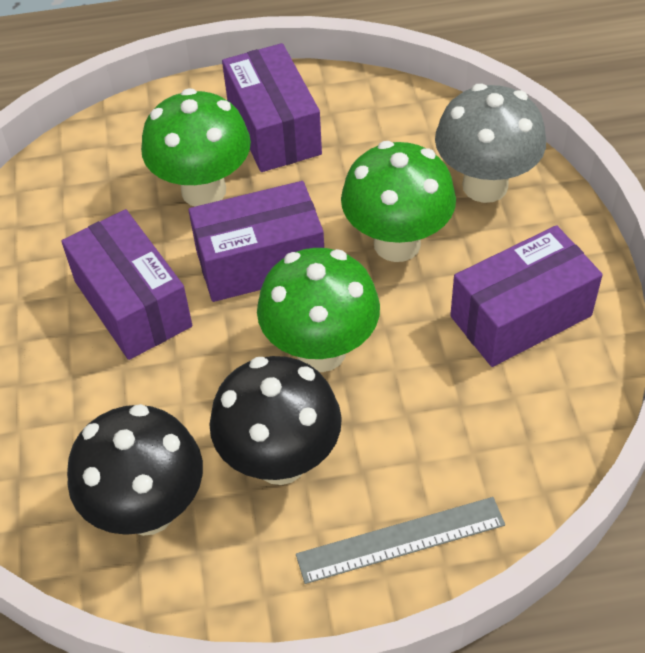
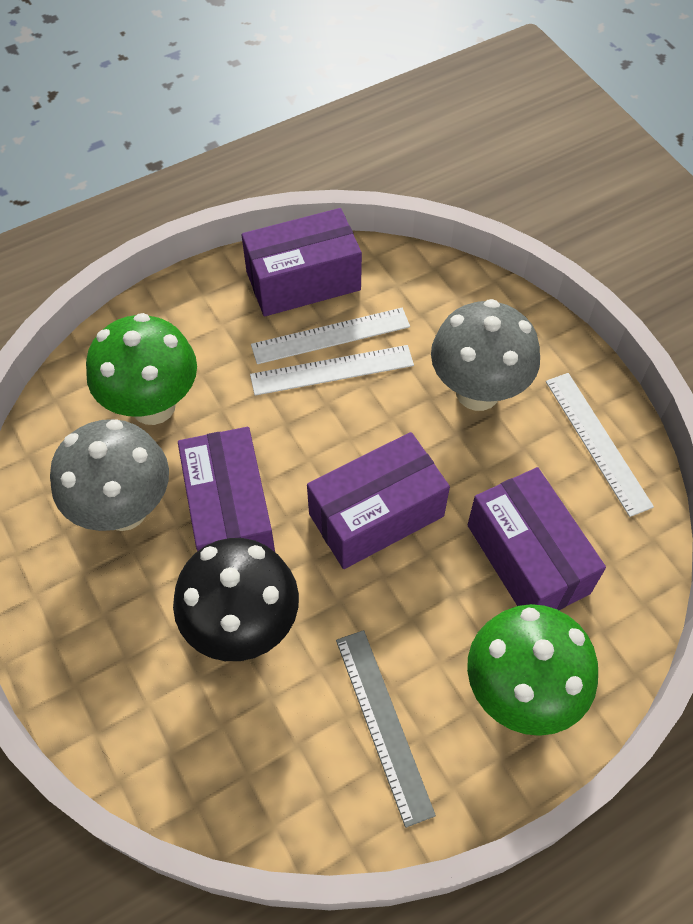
black mushroom: 2 -> 1
green mushroom: 3 -> 2
grey mushroom: 1 -> 2
white ruler: 0 -> 3

